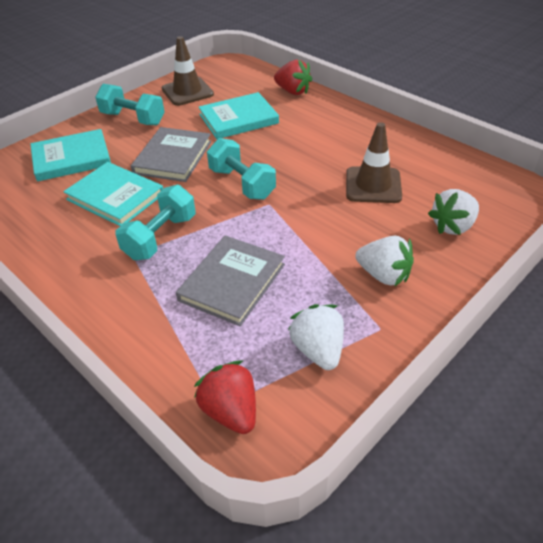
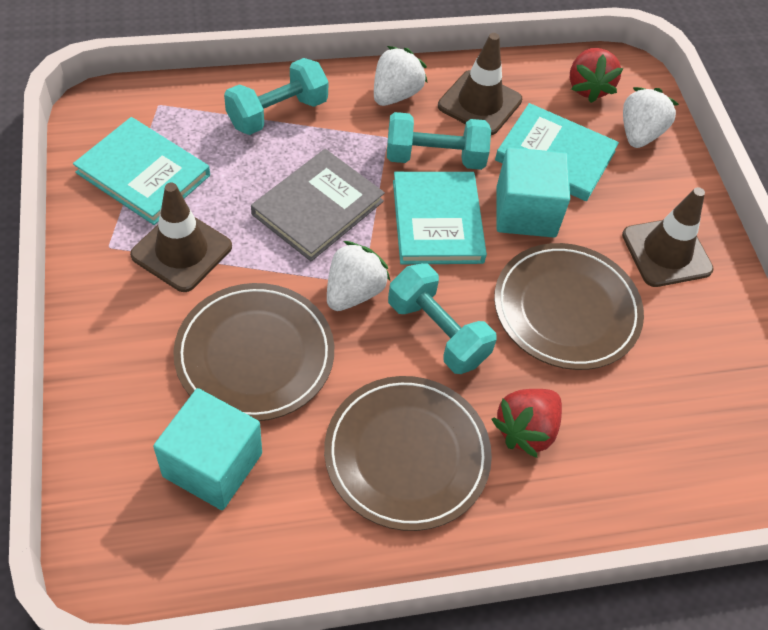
brown plate: 0 -> 3
brown traffic cone: 2 -> 3
grey book: 2 -> 1
turquoise cube: 0 -> 2

